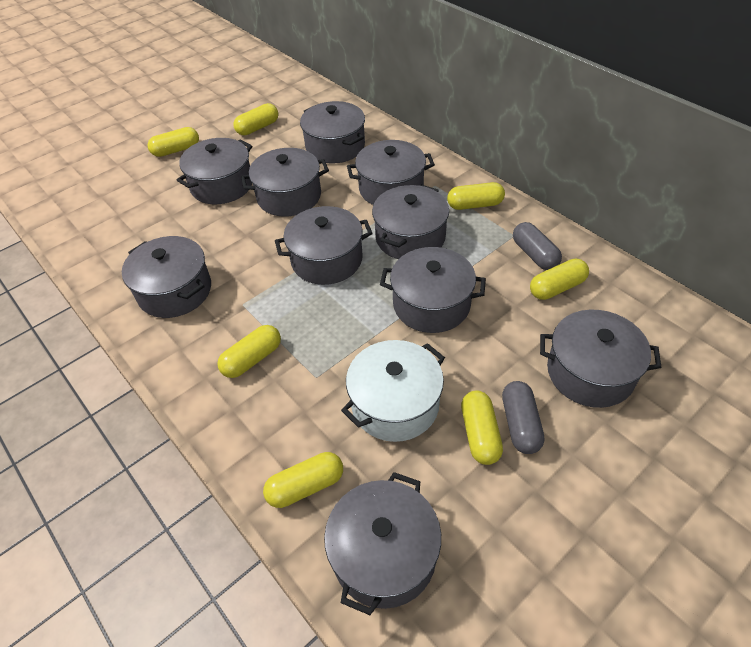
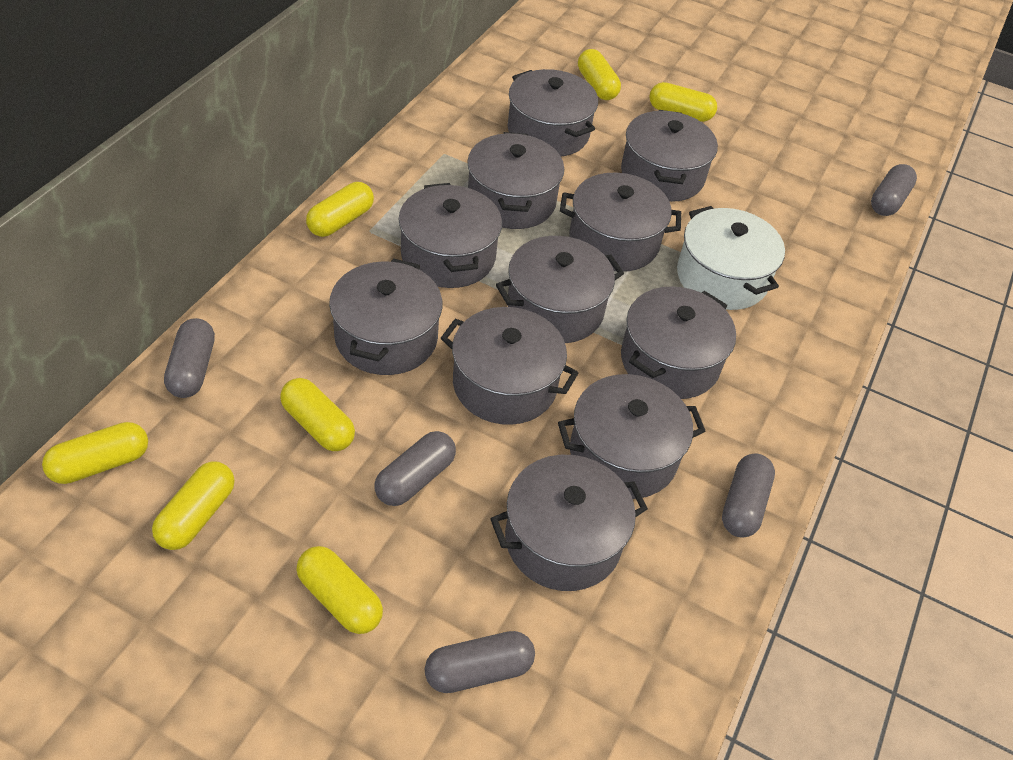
grey capsule: 2 -> 5
grey pot: 10 -> 11

